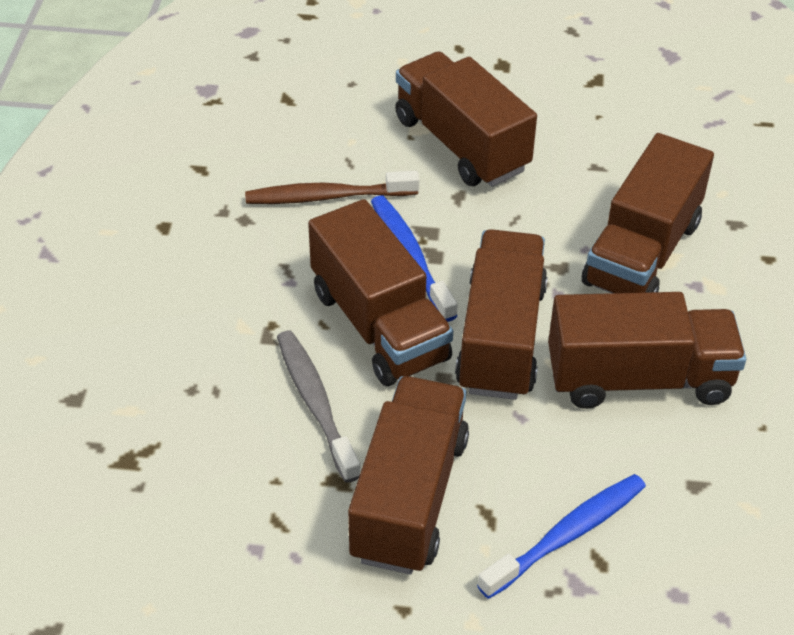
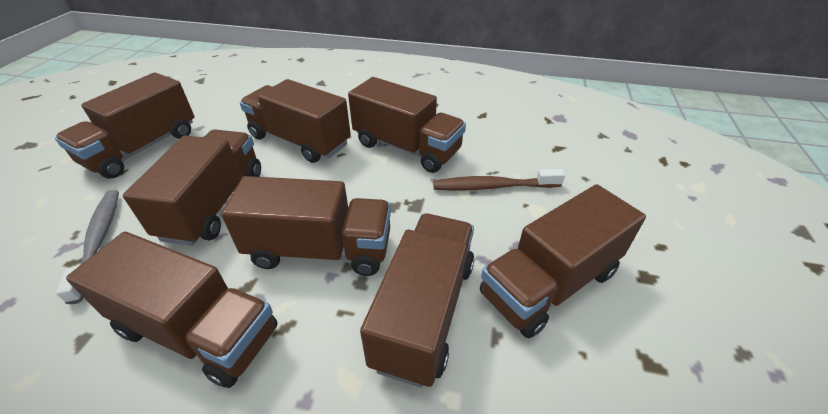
blue toothbrush: 2 -> 0
brown truck: 6 -> 8

